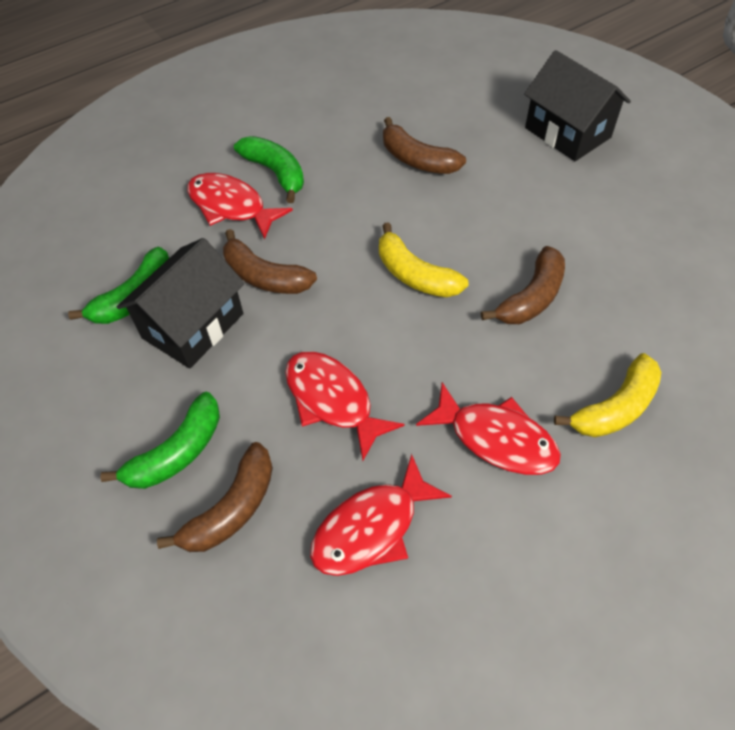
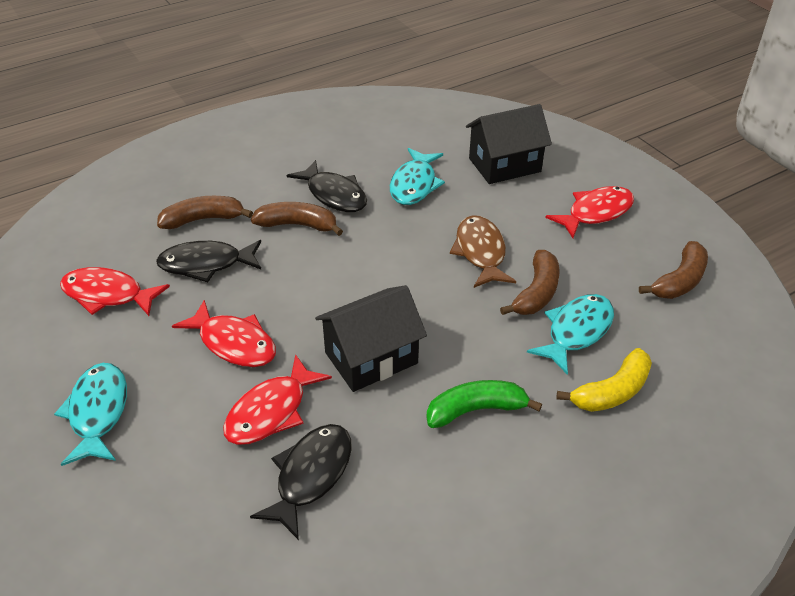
black fish: 0 -> 3
brown fish: 0 -> 1
green banana: 3 -> 1
turquoise fish: 0 -> 3
yellow banana: 2 -> 1

